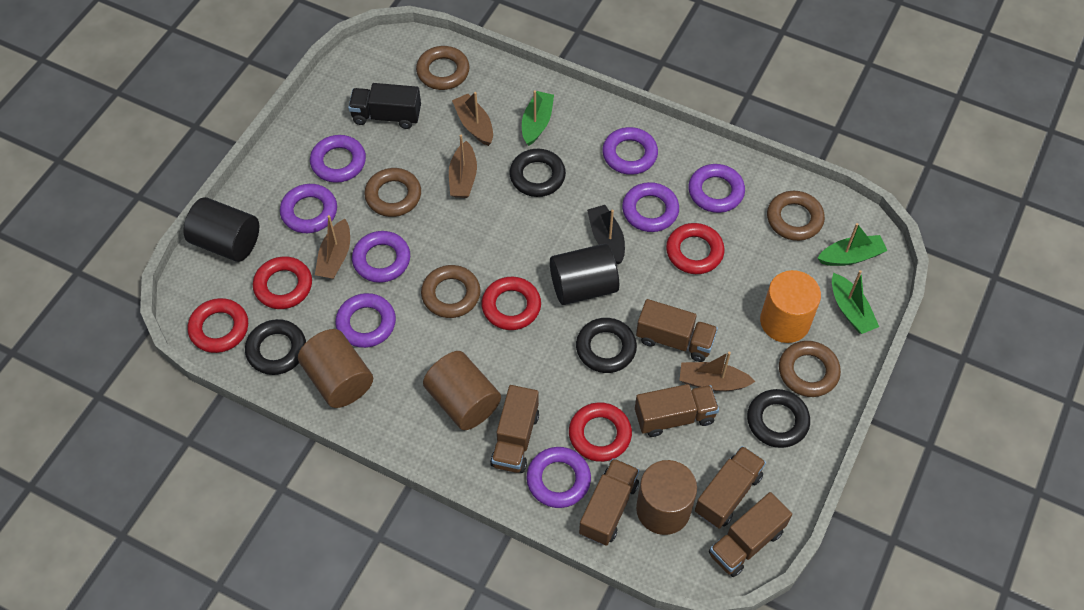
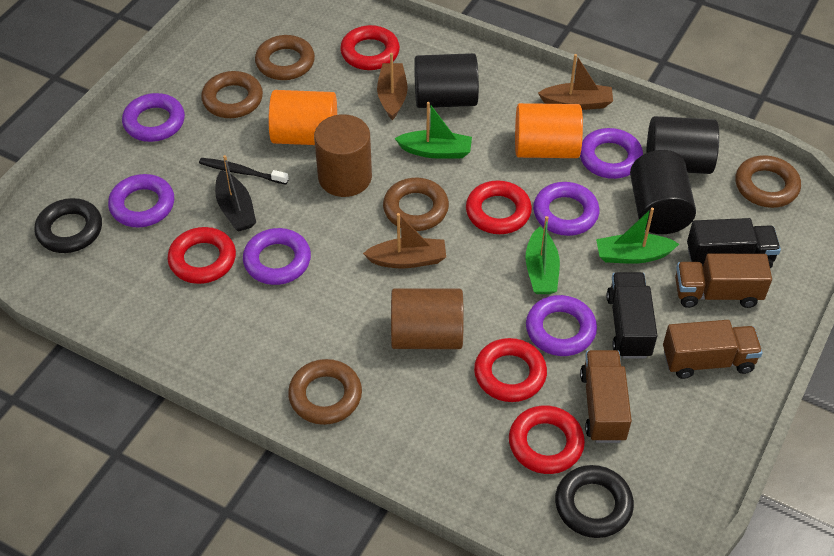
black cylinder: 2 -> 3
black ring: 4 -> 2
black toothbrush: 0 -> 1
black truck: 1 -> 2
brown boat: 4 -> 3
brown cylinder: 3 -> 2
brown truck: 6 -> 3
orange cylinder: 1 -> 2
purple ring: 8 -> 6

